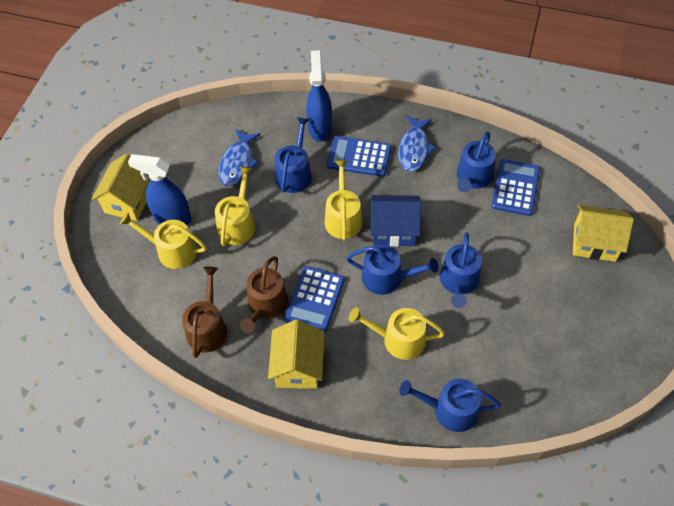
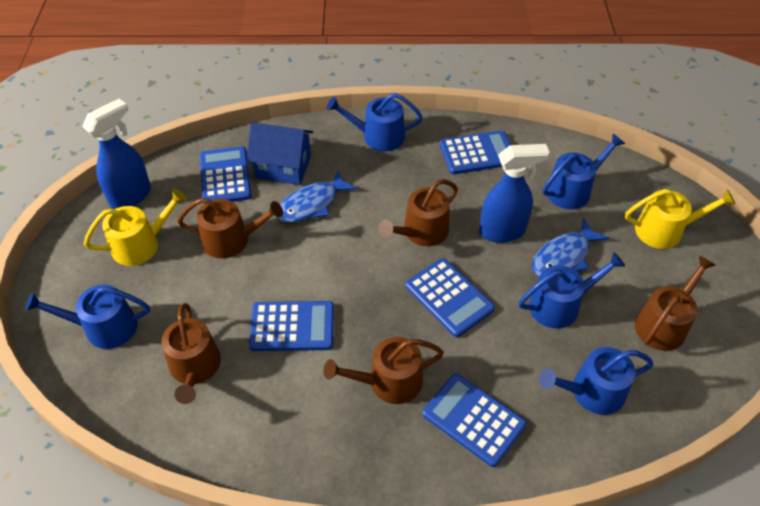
blue calculator: 3 -> 5
brown watering can: 2 -> 5
yellow house: 3 -> 0
yellow watering can: 4 -> 2

